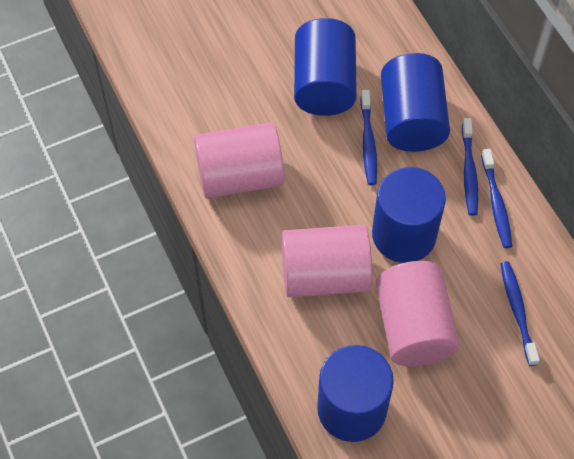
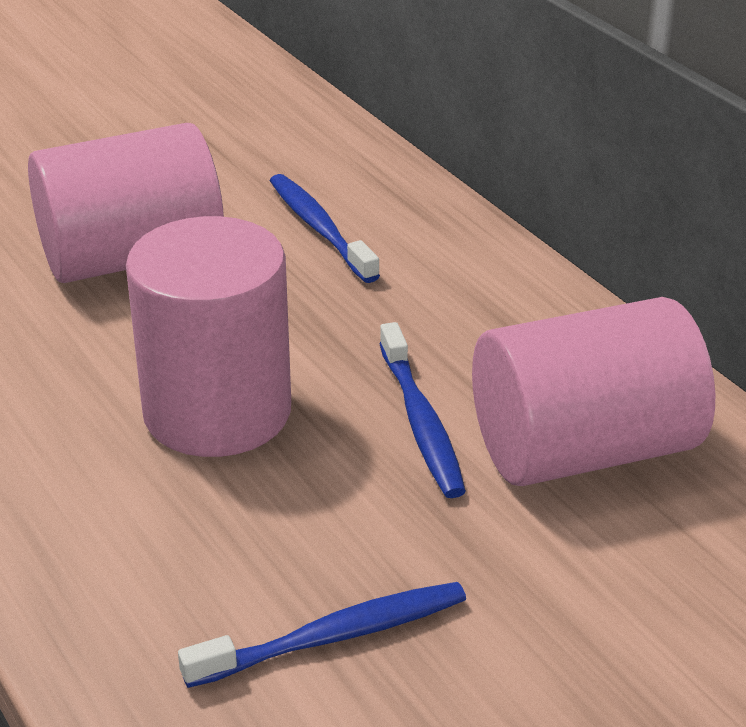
blue cylinder: 4 -> 0
blue toothbrush: 4 -> 3

